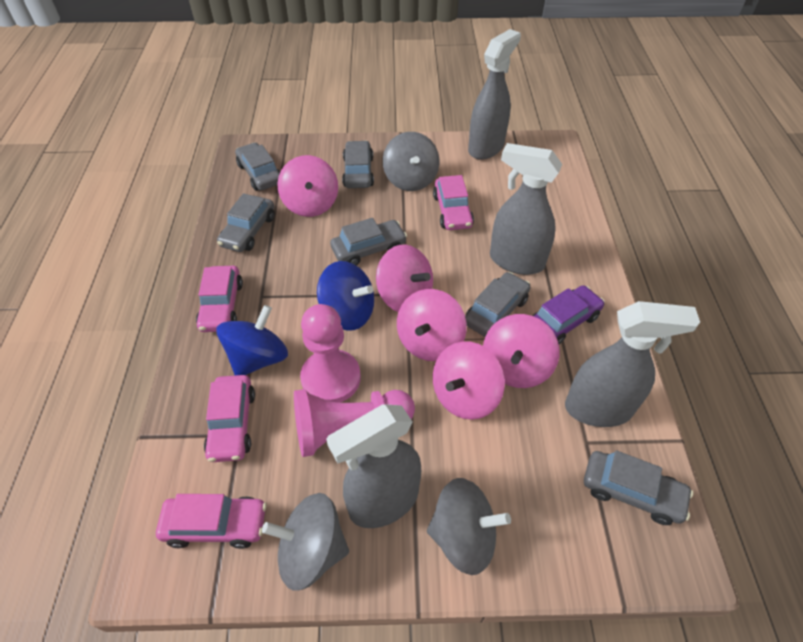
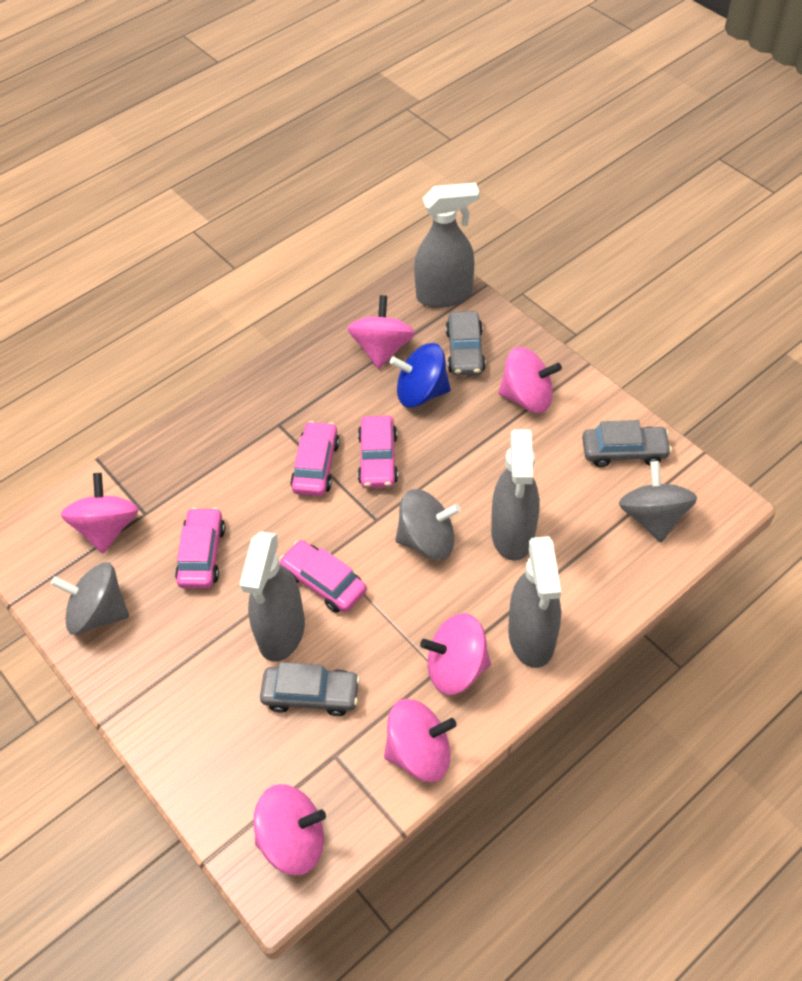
blue spinning top: 2 -> 1
grey car: 6 -> 3
pink pawn: 2 -> 0
pink spinning top: 5 -> 6
purple car: 1 -> 0

